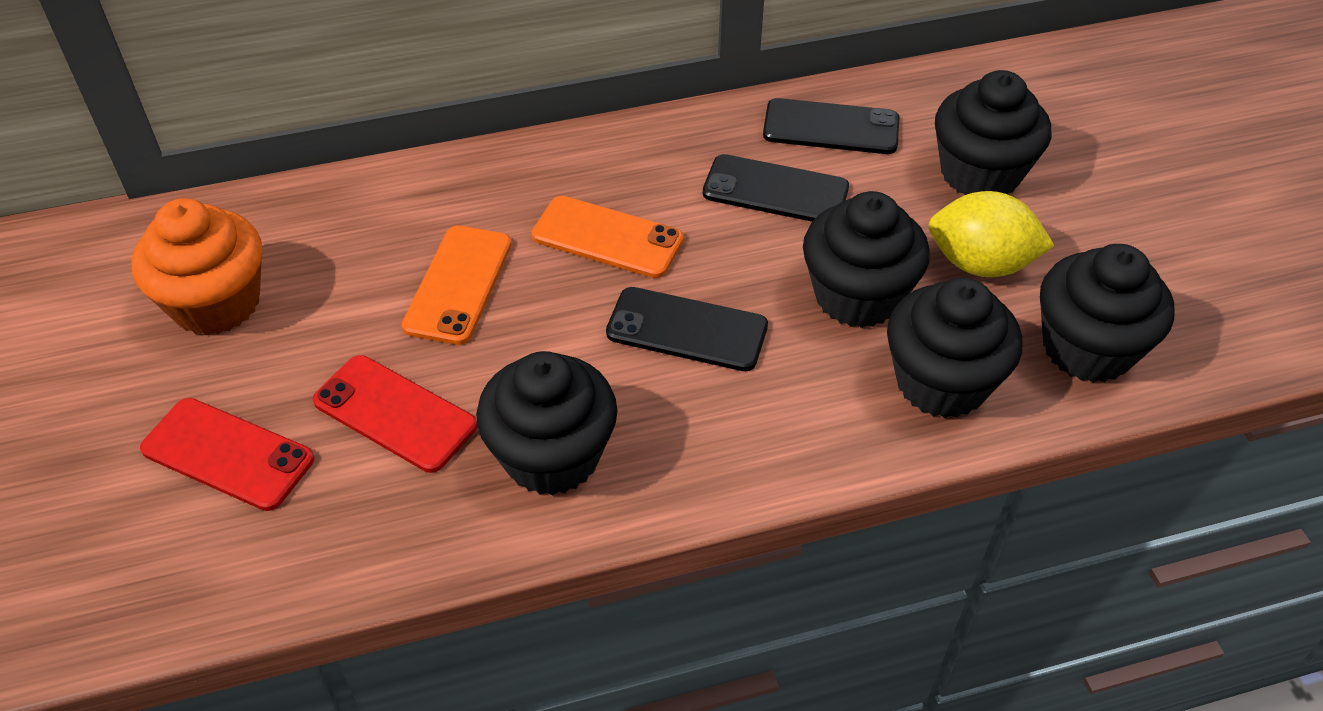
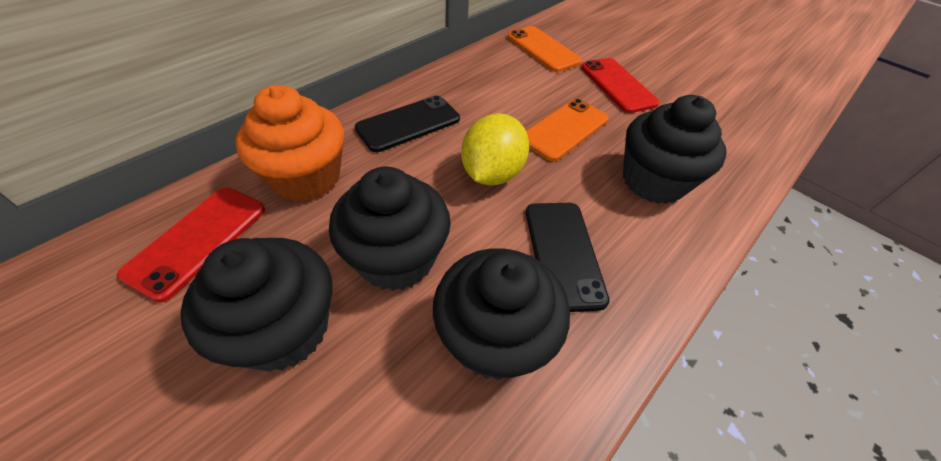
black cupcake: 5 -> 4
black phone: 3 -> 2

